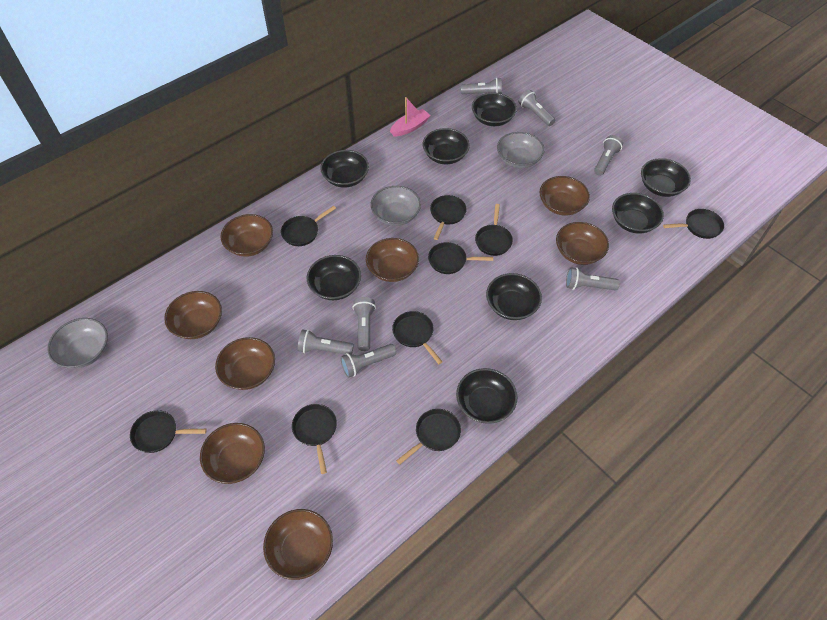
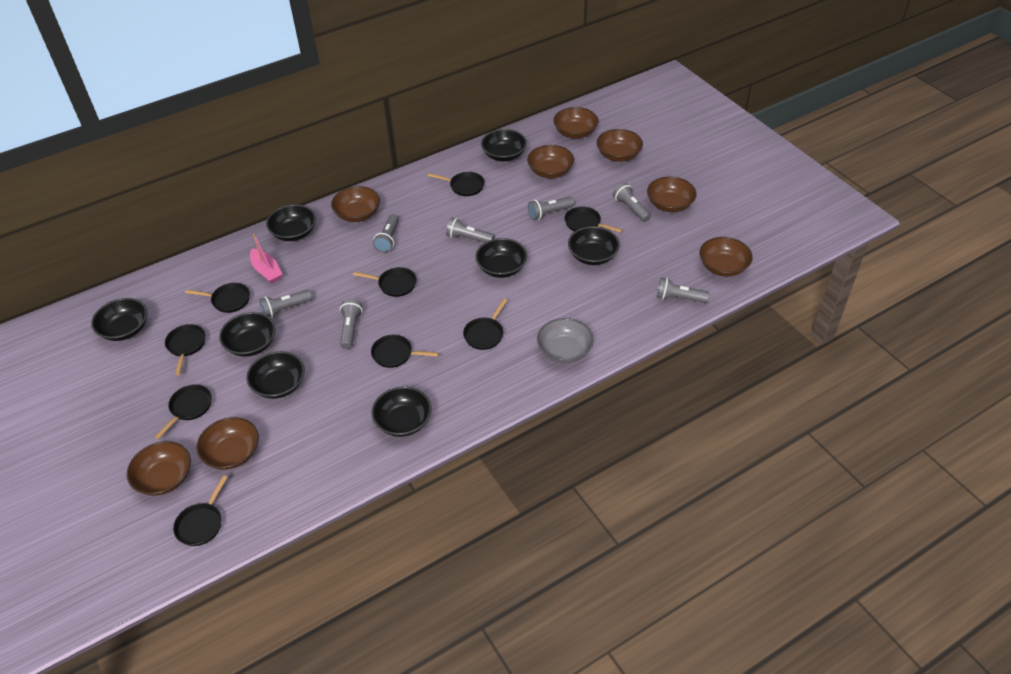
grey bowl: 3 -> 1

